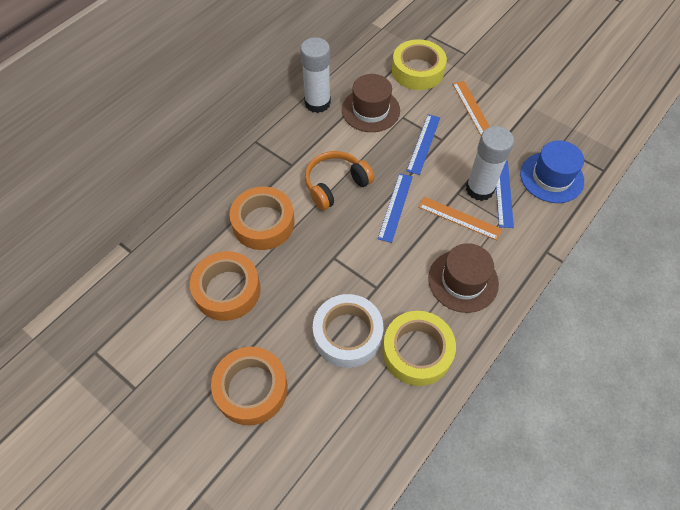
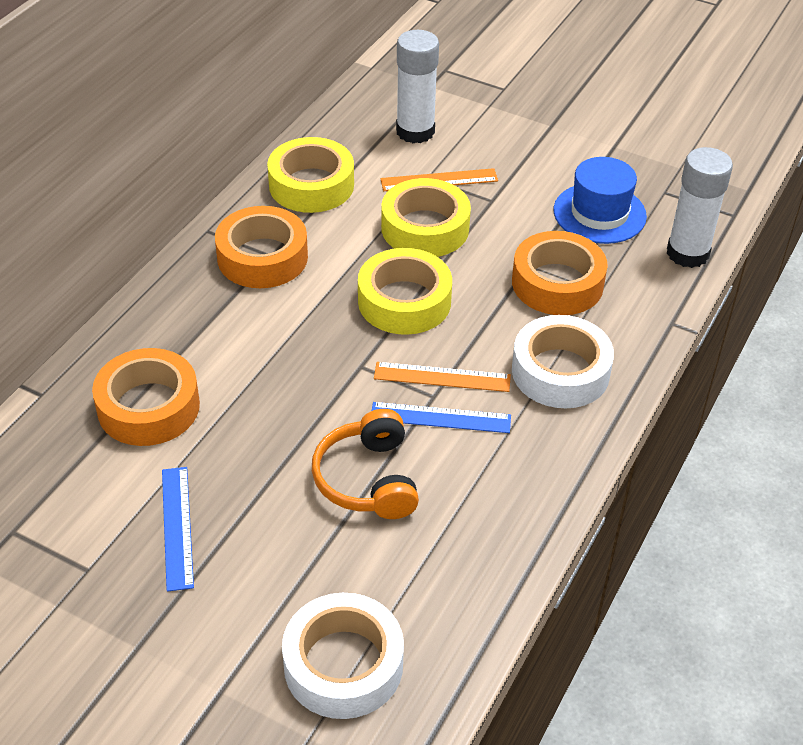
blue ruler: 3 -> 2
brown hat: 2 -> 0
white tape: 1 -> 2
yellow tape: 2 -> 3

